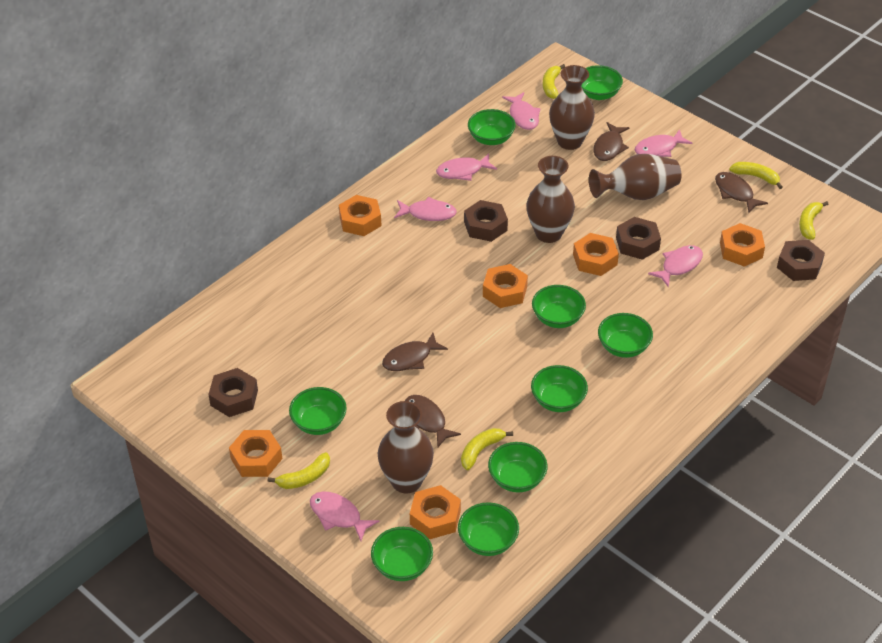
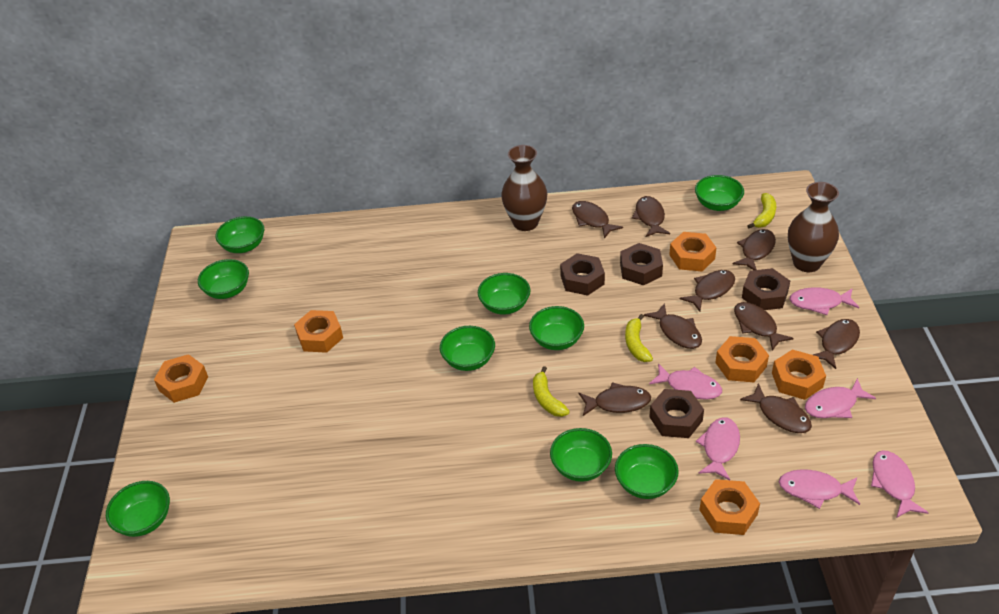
brown fish: 4 -> 9
brown vase: 4 -> 2
yellow banana: 5 -> 3

